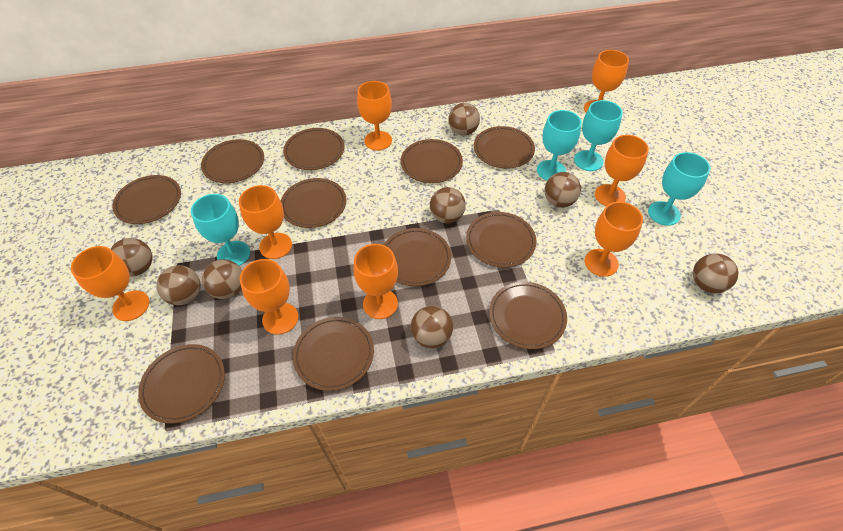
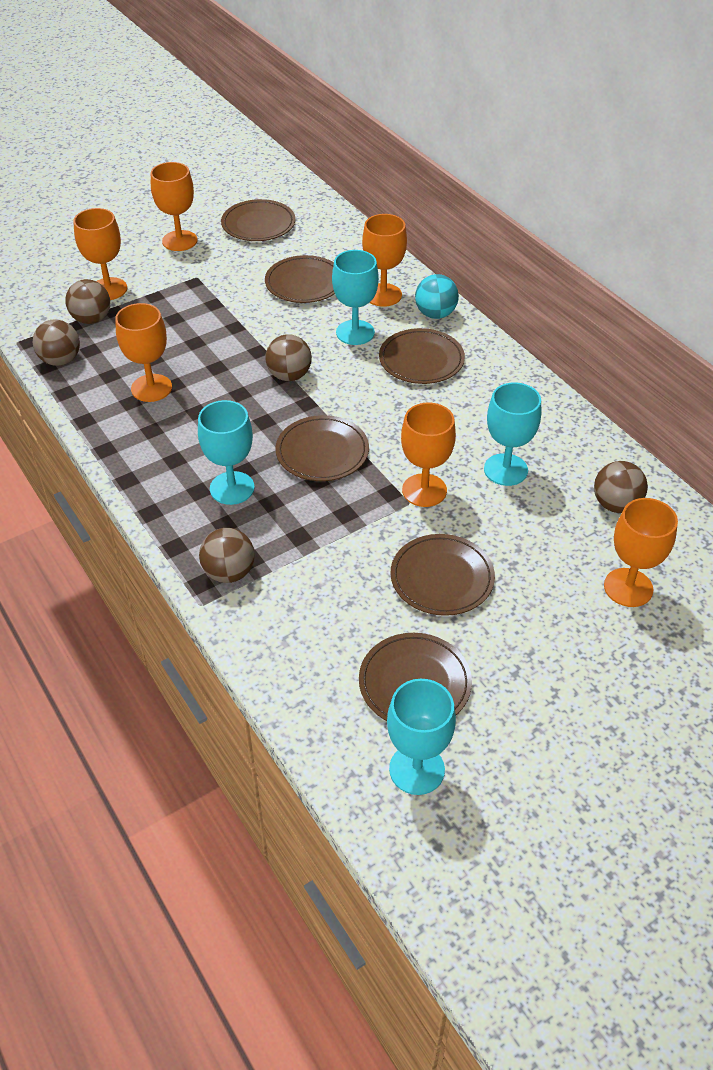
brown ball: 8 -> 5
brown plate: 11 -> 6
orange goblet: 8 -> 6
turquoise ball: 0 -> 1

